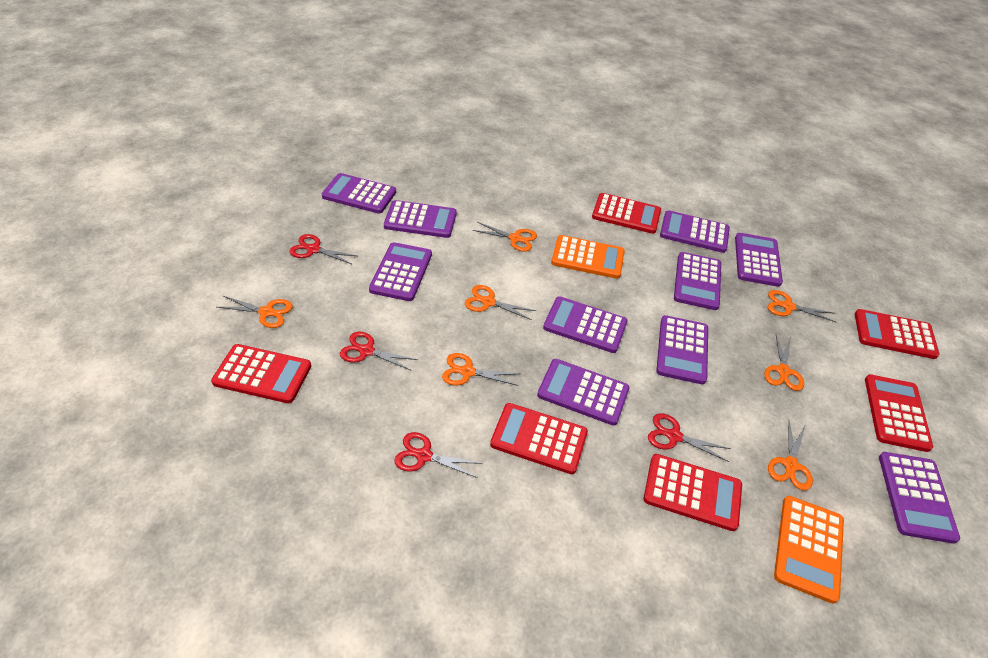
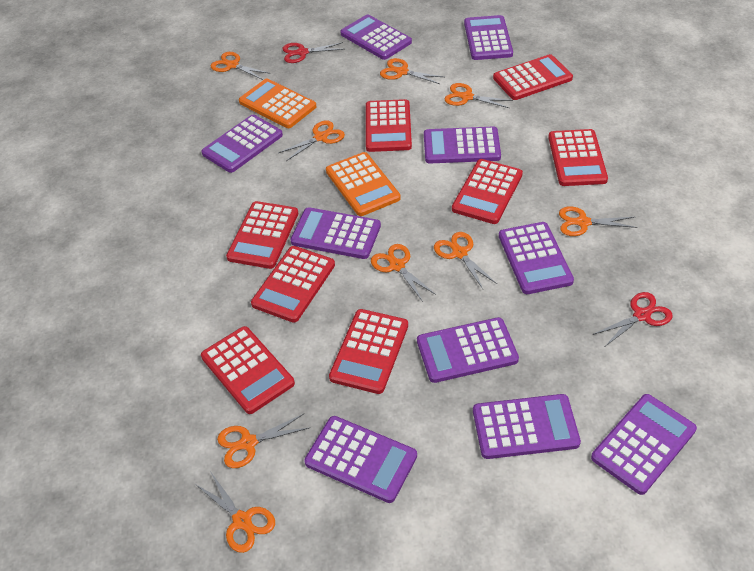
orange scissors: 7 -> 9
red calculator: 6 -> 8
red scissors: 4 -> 2

